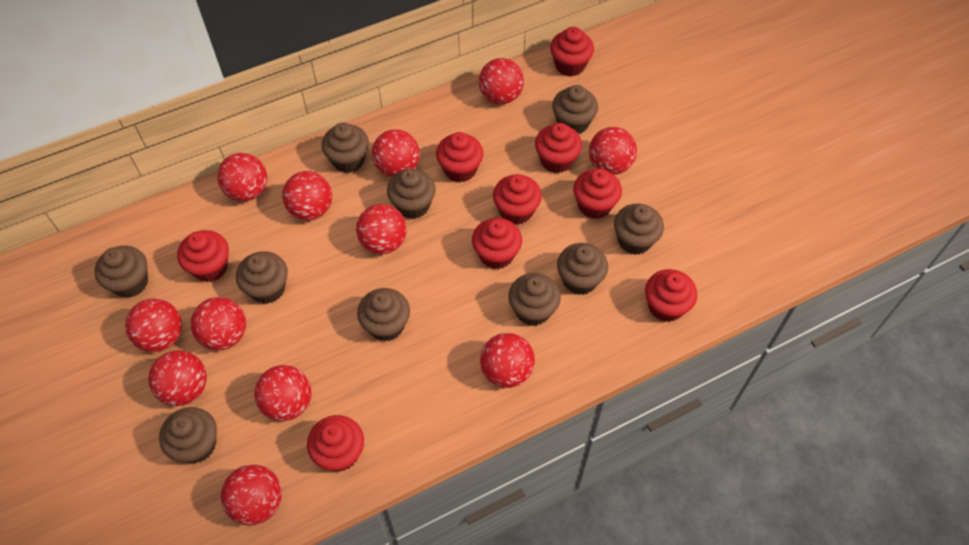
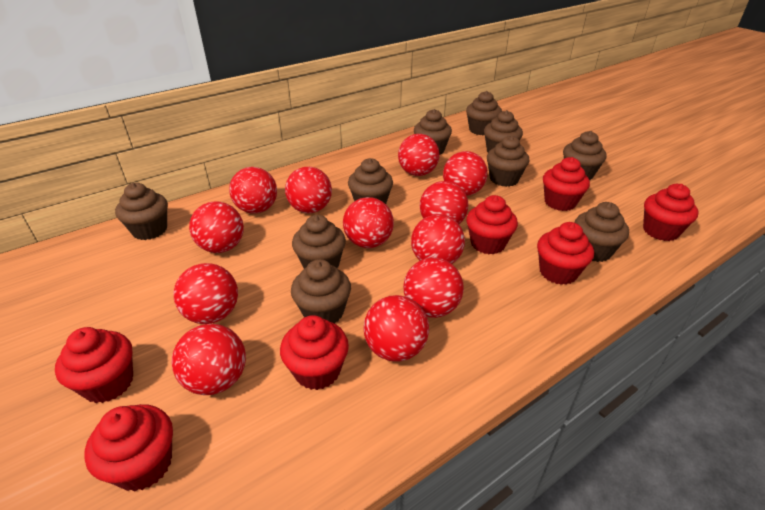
red cupcake: 9 -> 7

